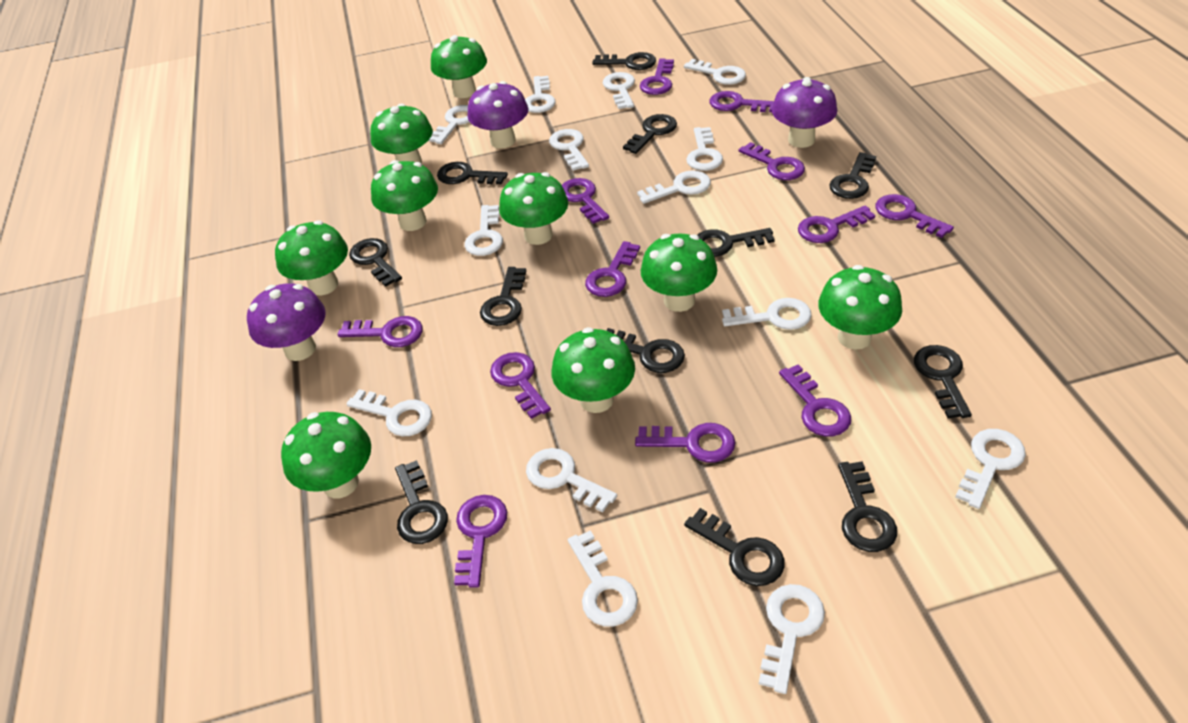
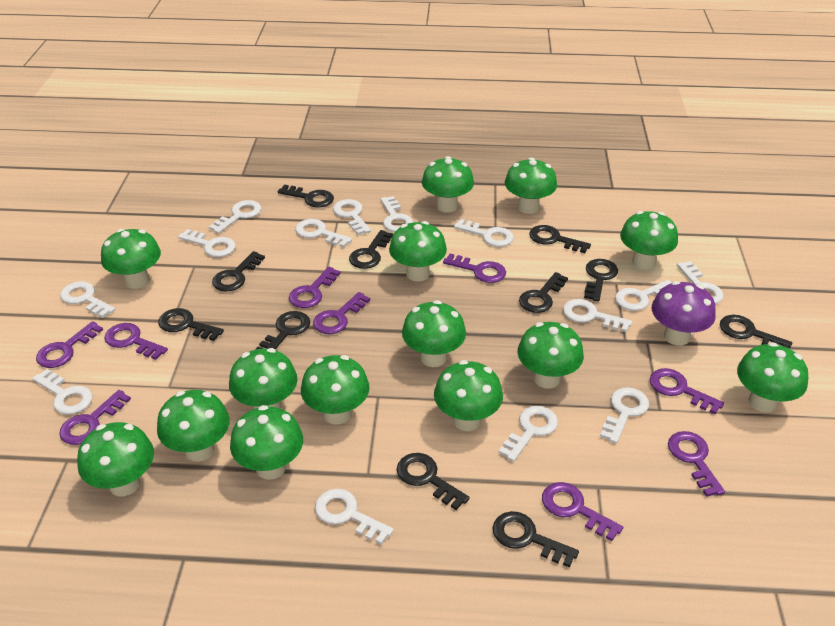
black key: 12 -> 11
green mushroom: 9 -> 14
purple key: 12 -> 9
purple mushroom: 3 -> 1

